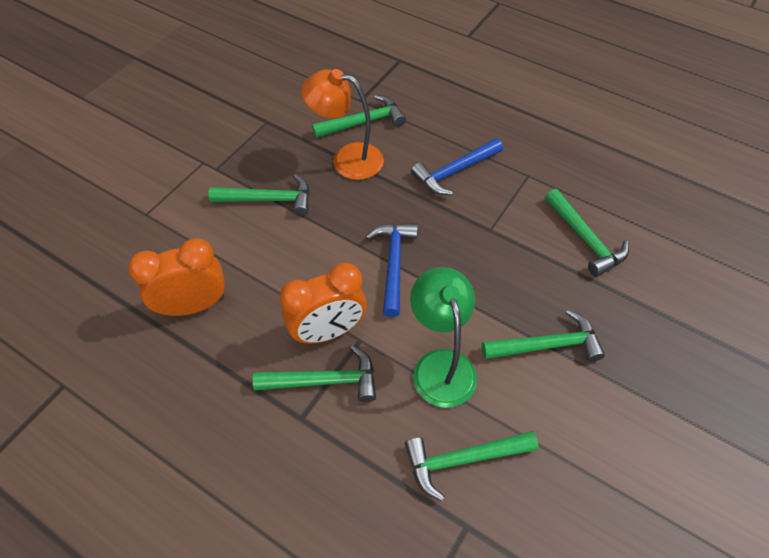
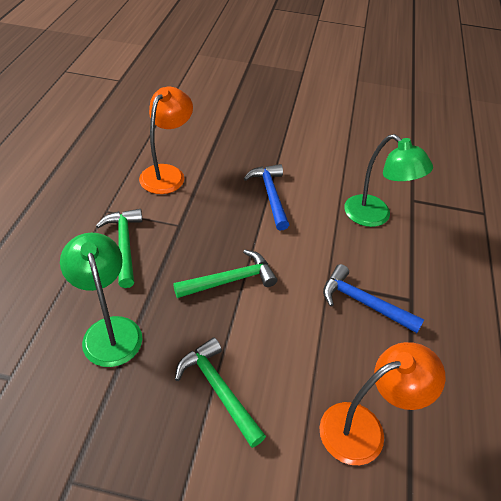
green hammer: 6 -> 3
green lamp: 1 -> 2
orange clock: 2 -> 0
orange lamp: 1 -> 2

